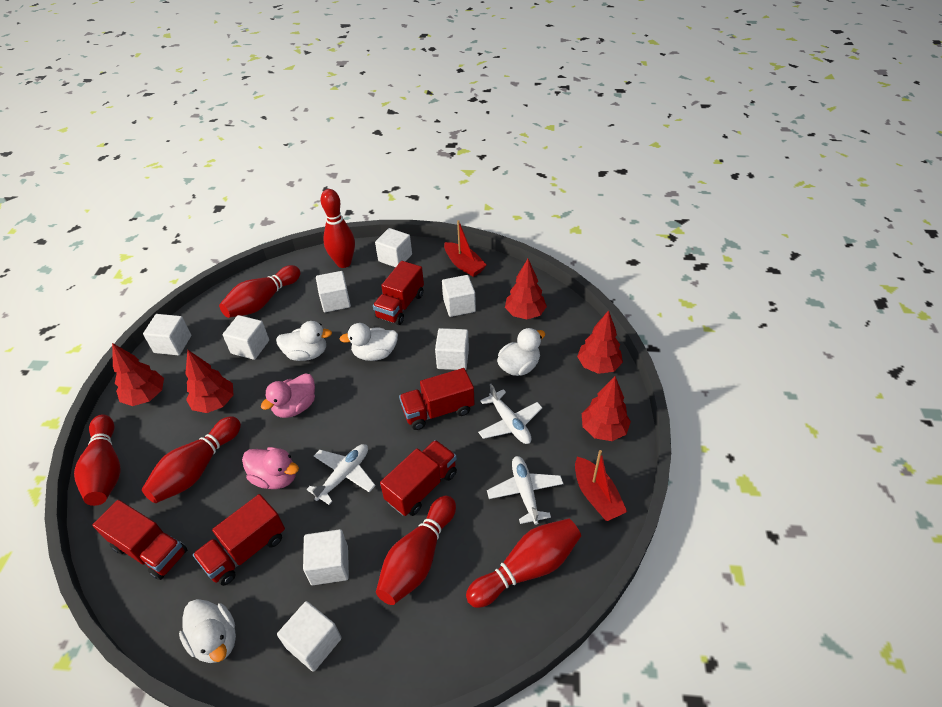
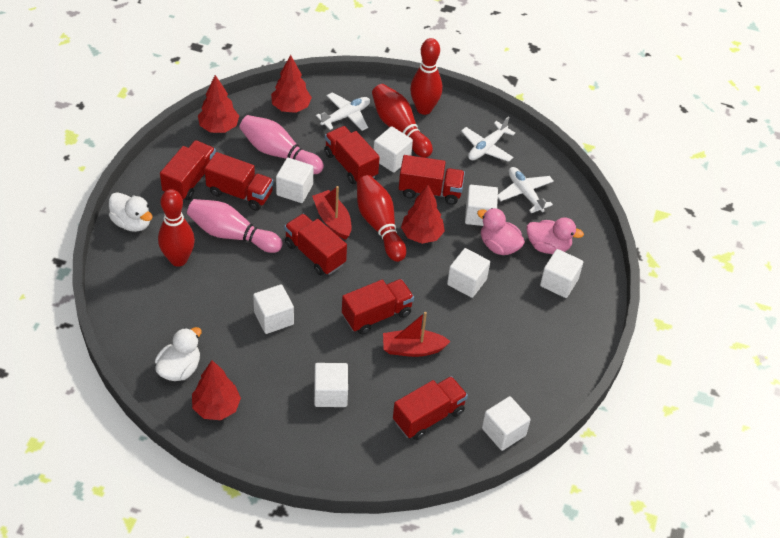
pink bowling pin: 0 -> 2
red bowling pin: 6 -> 4
red tree: 5 -> 4
red truck: 5 -> 7
white duck: 4 -> 2

